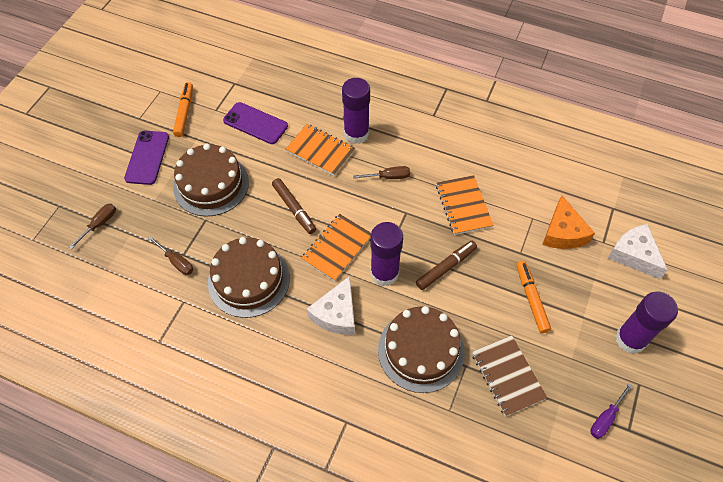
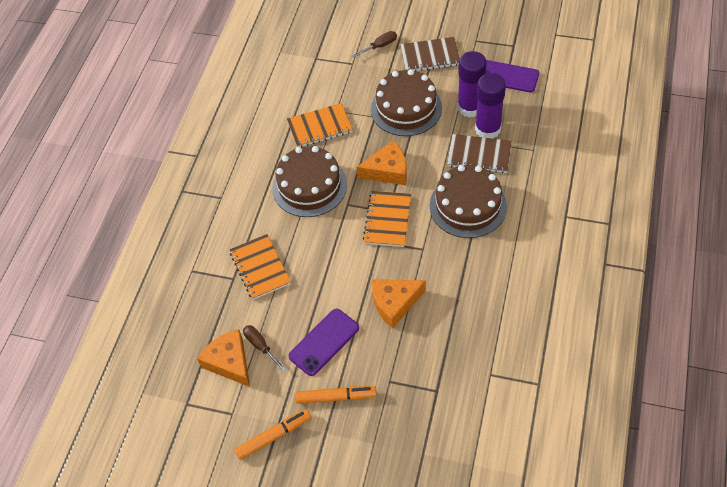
brown marker: 2 -> 0
brown notebook: 1 -> 2
brown screwdriver: 3 -> 2
orange cheese: 1 -> 3
purple glue stick: 3 -> 2
purple screwdriver: 1 -> 0
white cheese: 2 -> 0

